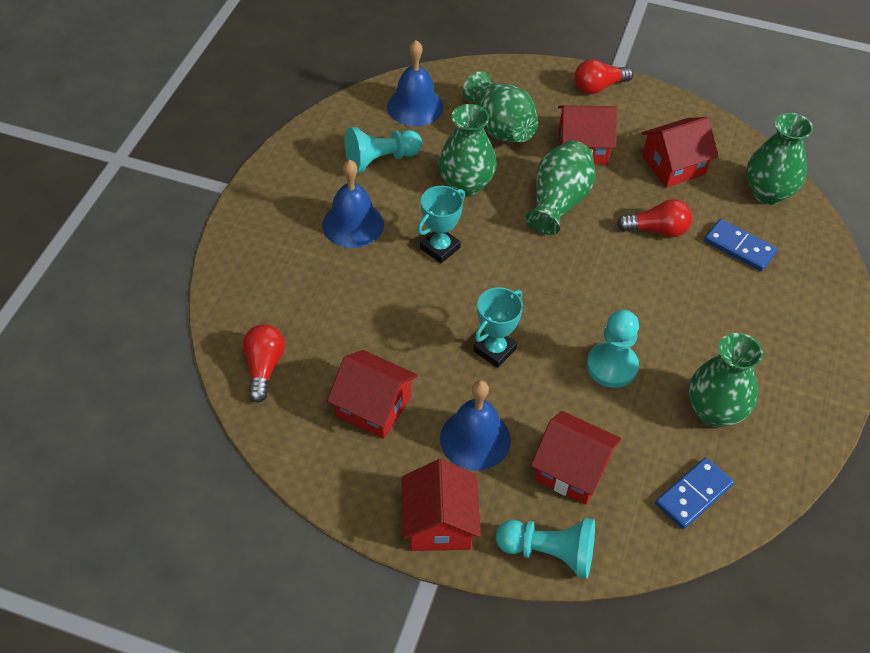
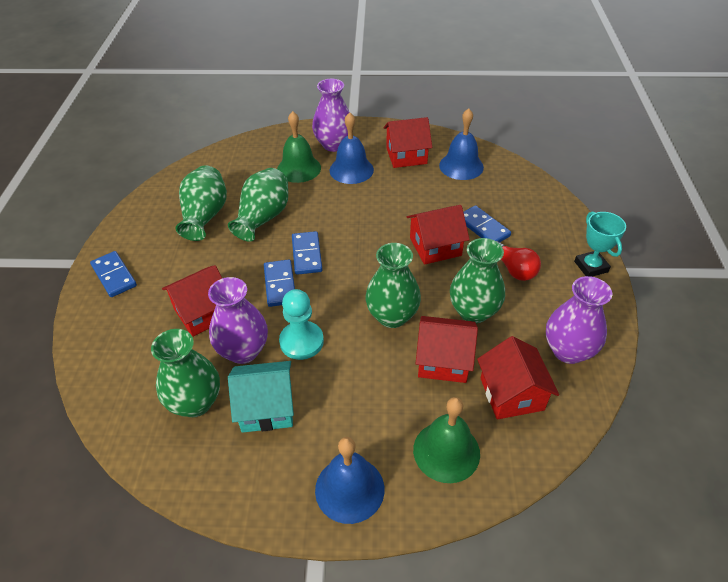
blue domino: 2 -> 4
green bell: 0 -> 2
purple vase: 0 -> 3
red light bulb: 3 -> 1
turquoise house: 0 -> 1
turquoise pawn: 3 -> 1
turquoise trophy: 2 -> 1

